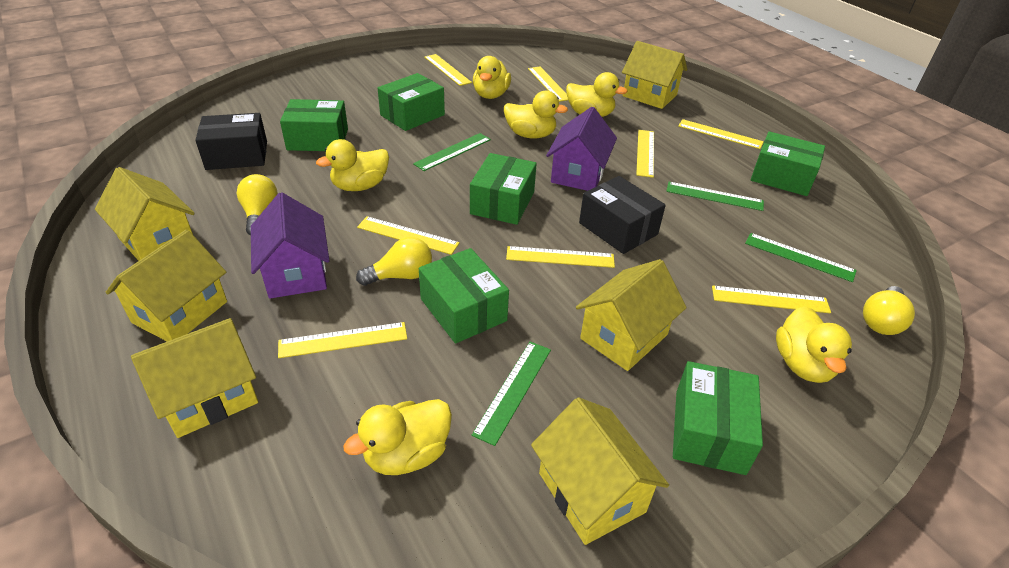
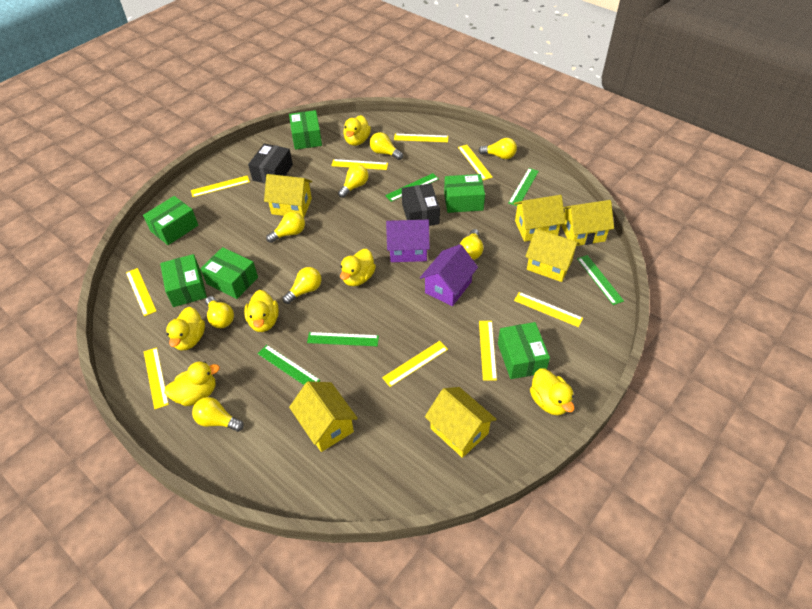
green ruler: 4 -> 5
yellow light bulb: 3 -> 8
yellow ruler: 8 -> 9

